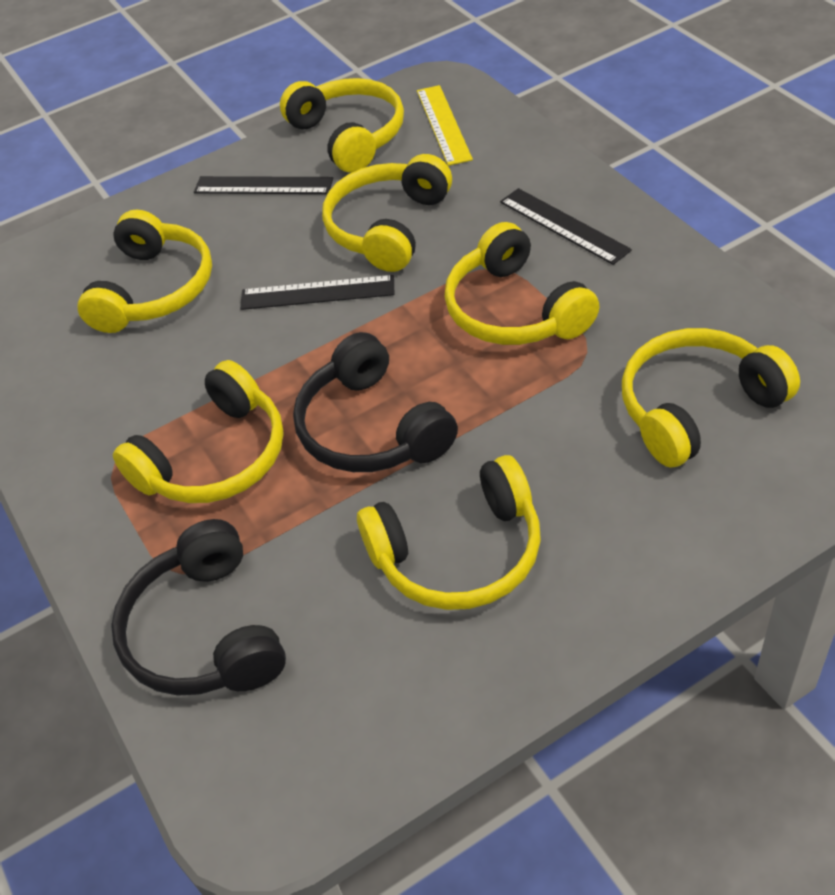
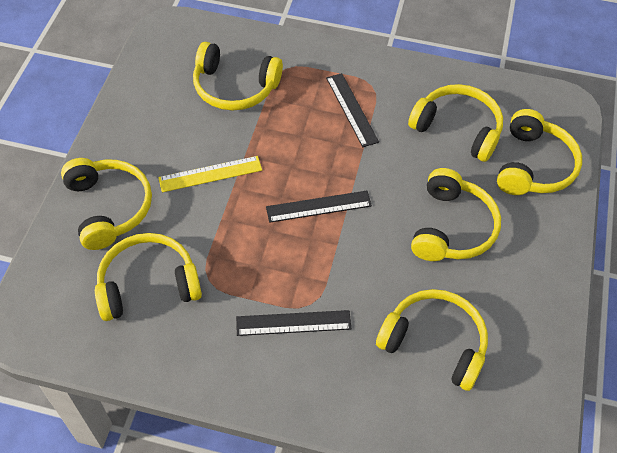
black headphones: 2 -> 0

